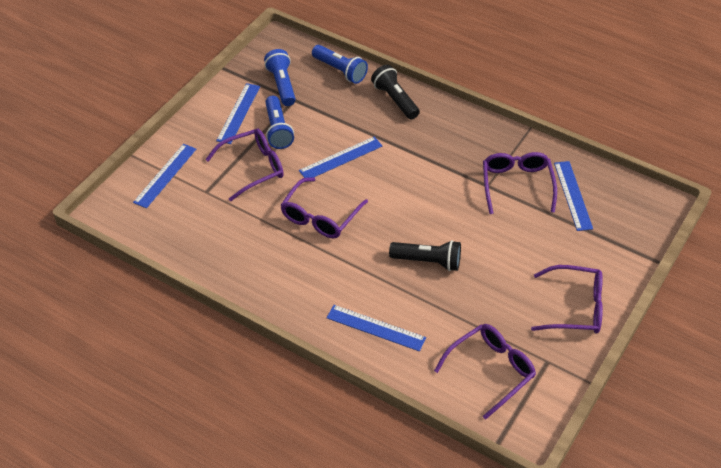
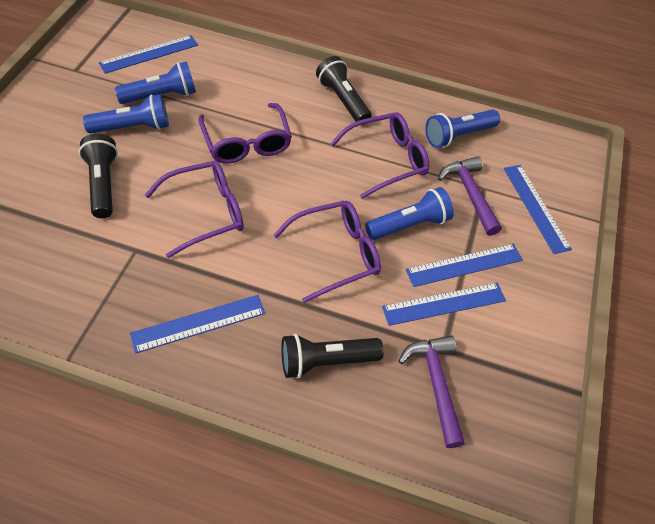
black flashlight: 2 -> 3
blue flashlight: 3 -> 4
purple glasses: 5 -> 4
purple hammer: 0 -> 2

